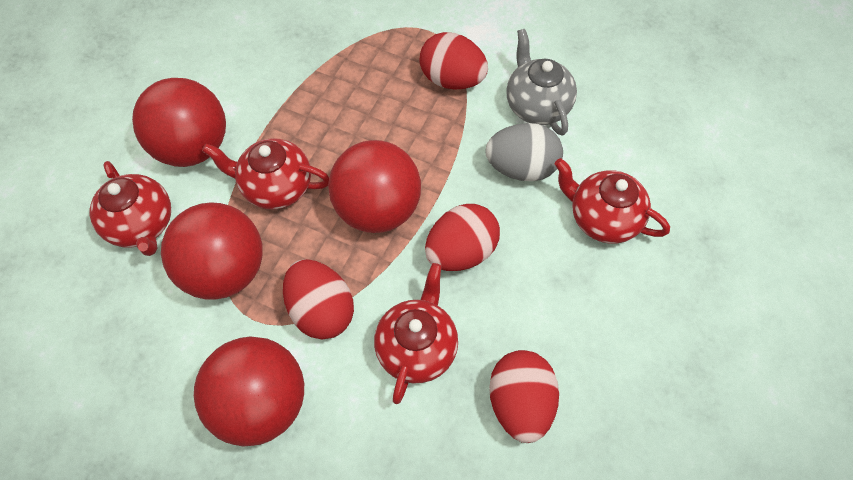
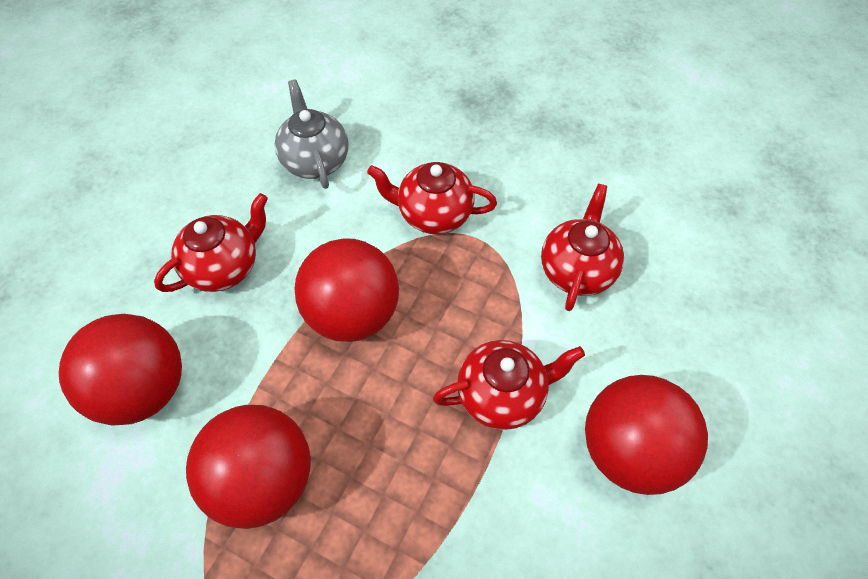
grey egg: 1 -> 0
red egg: 4 -> 0

